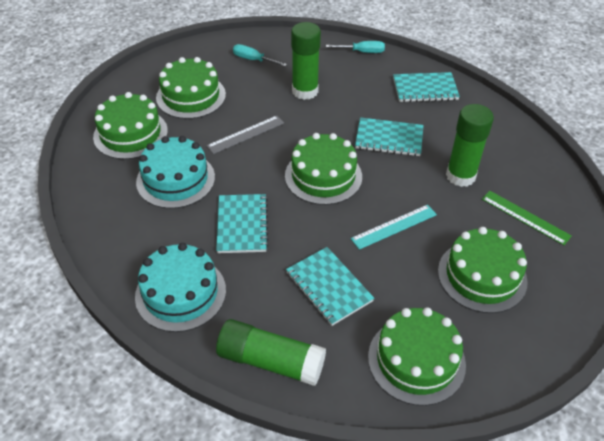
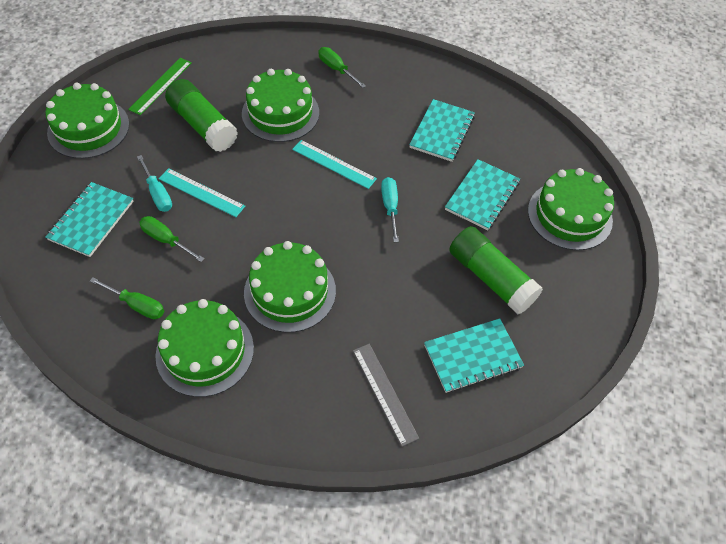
green glue stick: 3 -> 2
green screwdriver: 0 -> 3
turquoise cake: 2 -> 0
turquoise ruler: 1 -> 2

